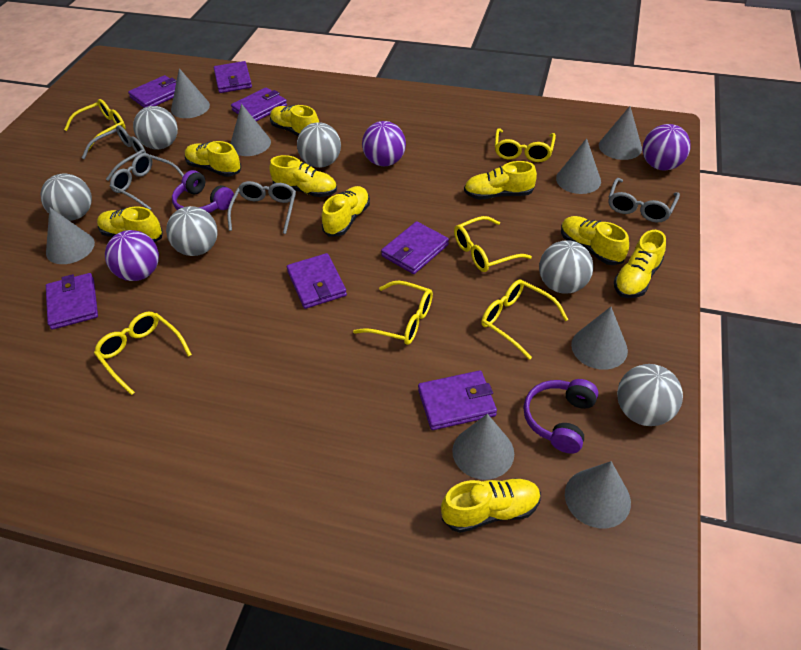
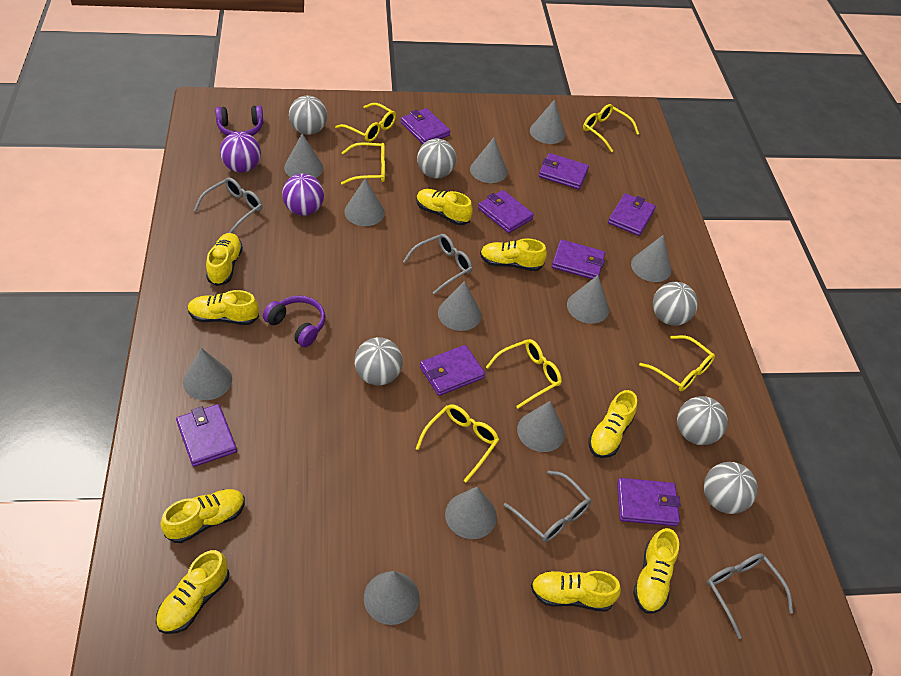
grey cone: 8 -> 11
purple ball: 3 -> 2
purple wallet: 7 -> 8

